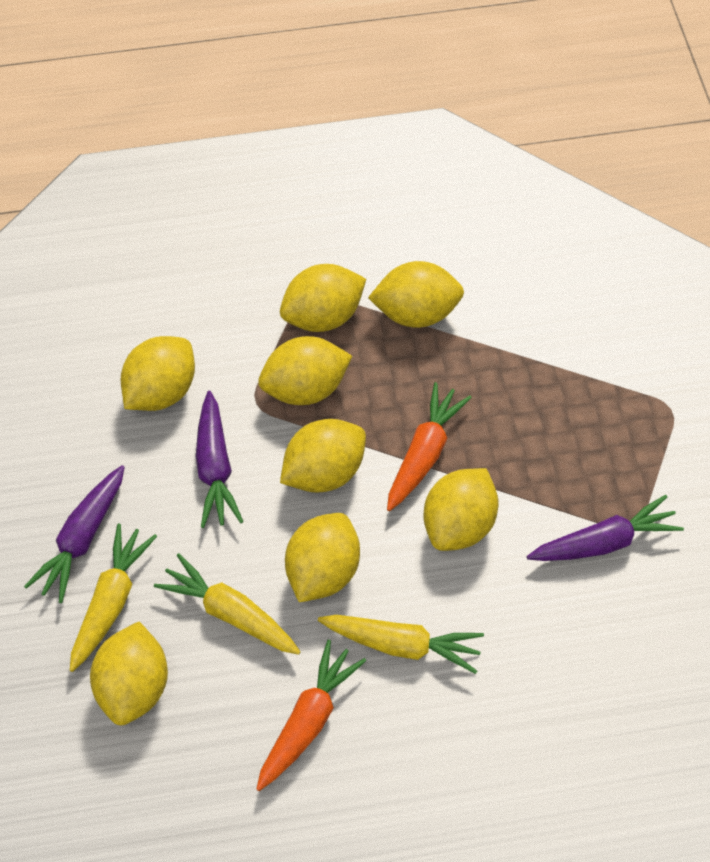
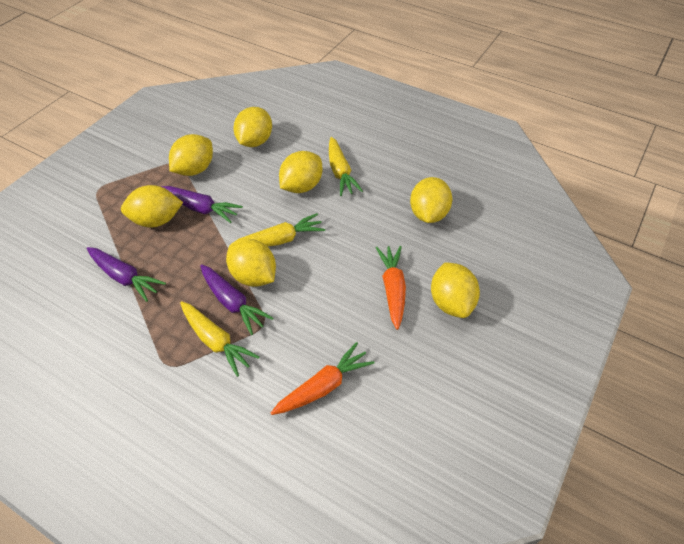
yellow lemon: 8 -> 7

